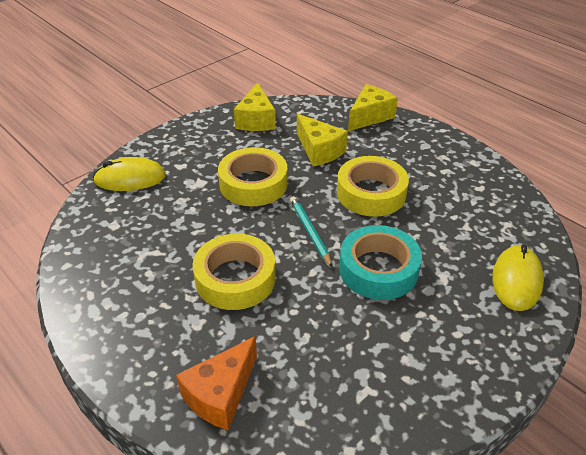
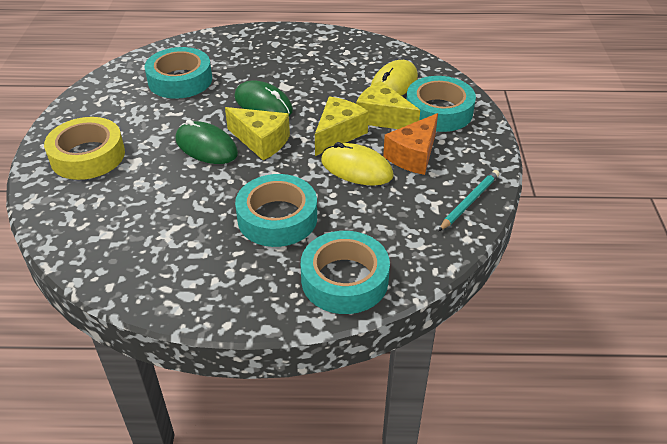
green mouse: 0 -> 2
turquoise tape: 1 -> 4
yellow tape: 3 -> 1

